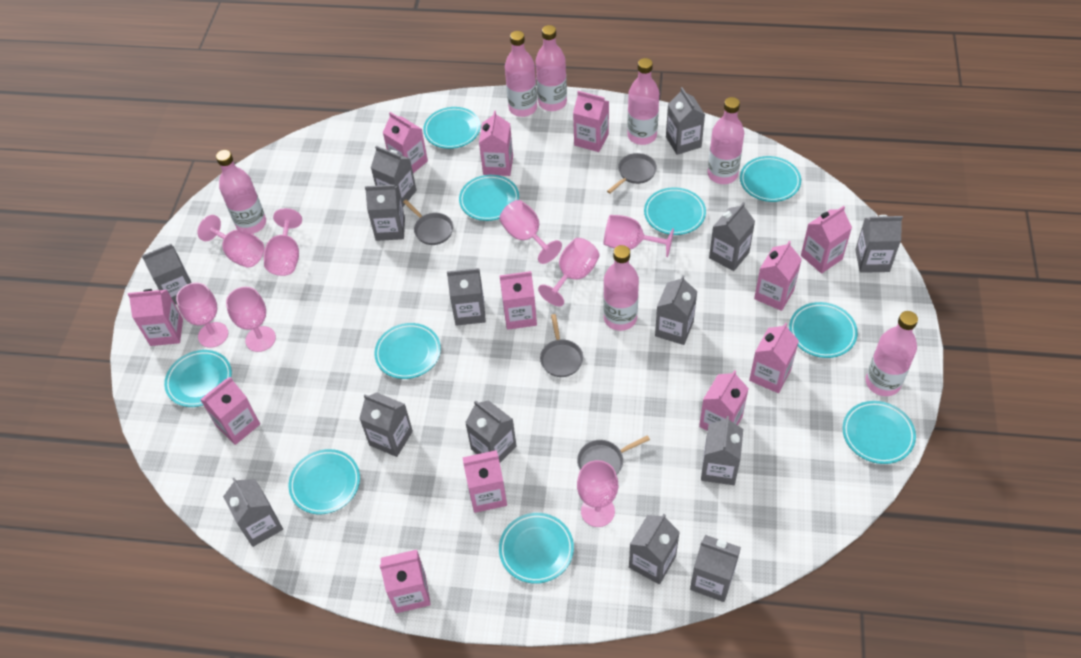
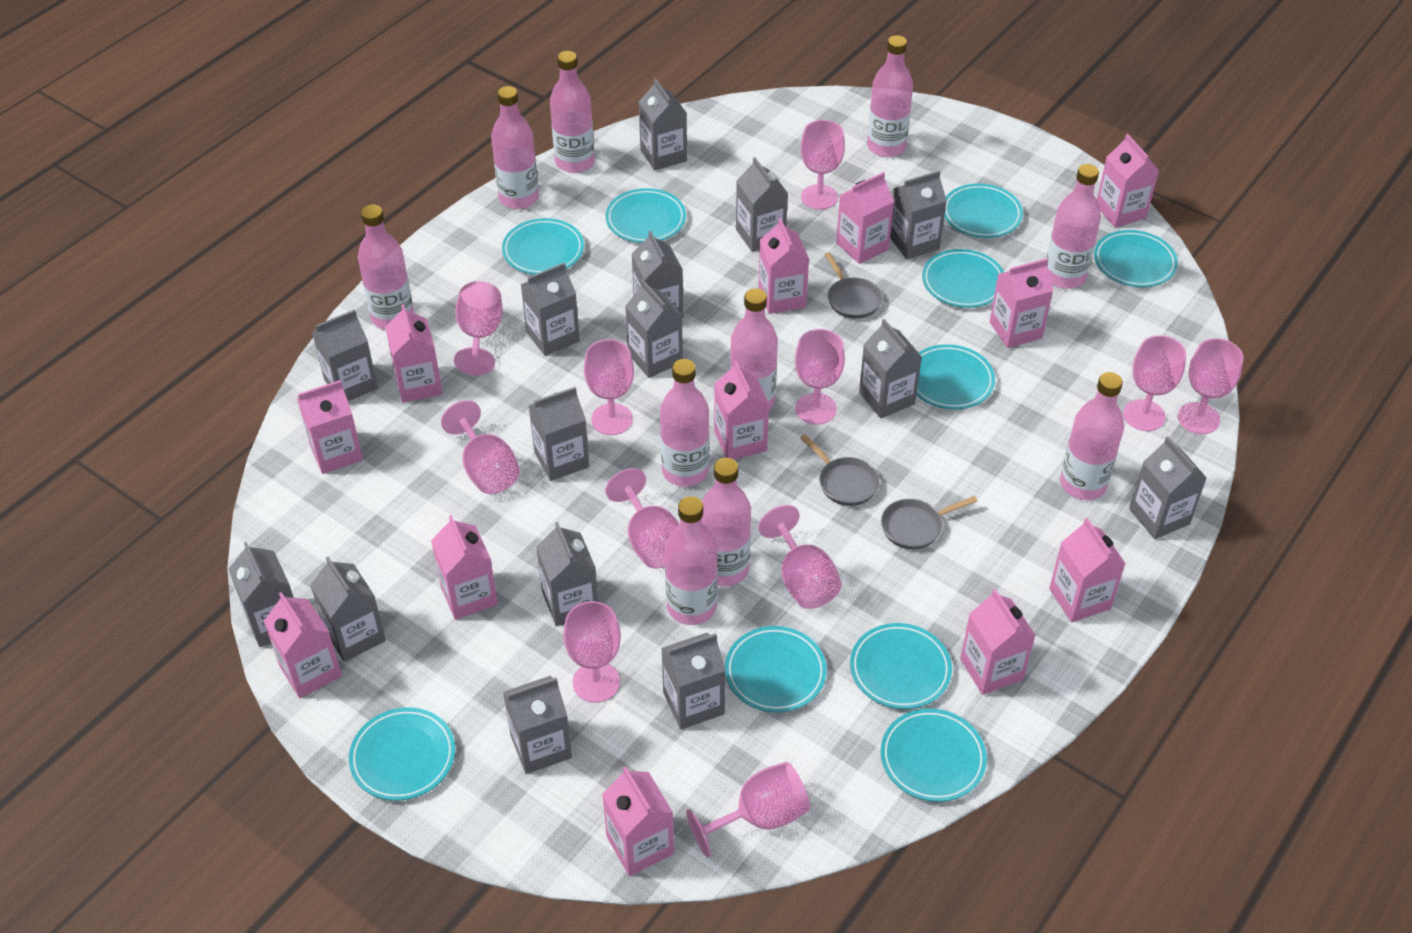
grey carton: 14 -> 15
grey pan: 4 -> 3
pink bottle: 7 -> 10
pink goblet: 8 -> 11

